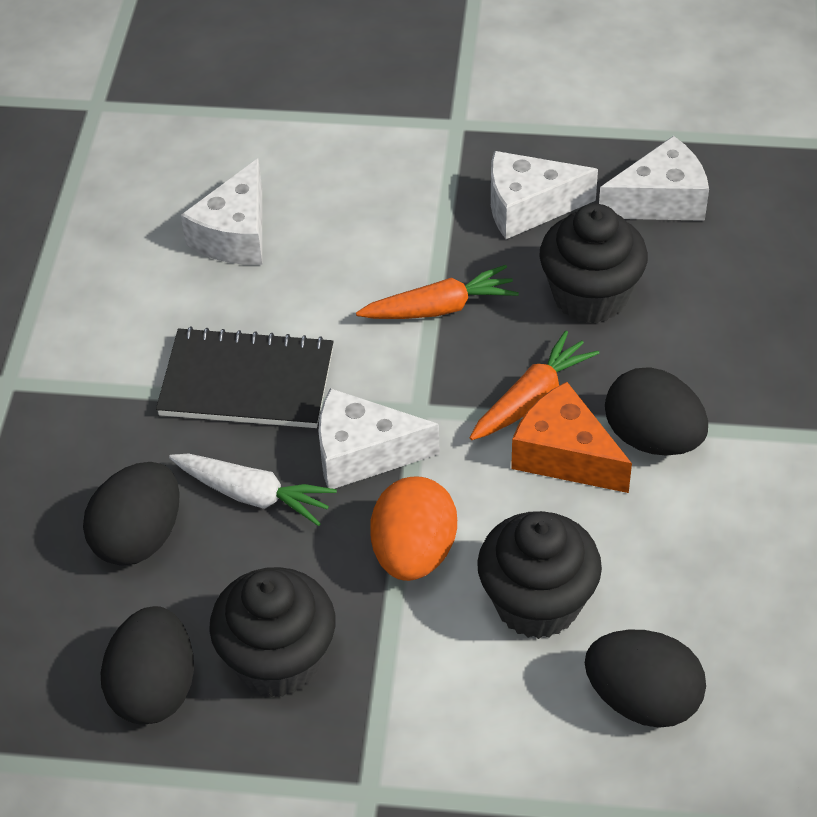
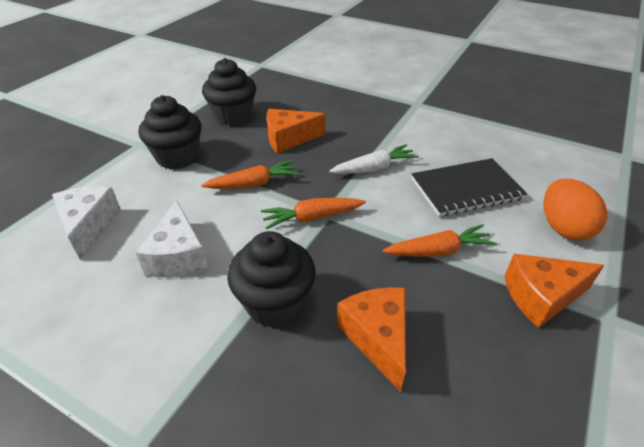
black egg: 4 -> 0
orange carrot: 2 -> 3
orange cheese: 1 -> 3
white cheese: 4 -> 2

